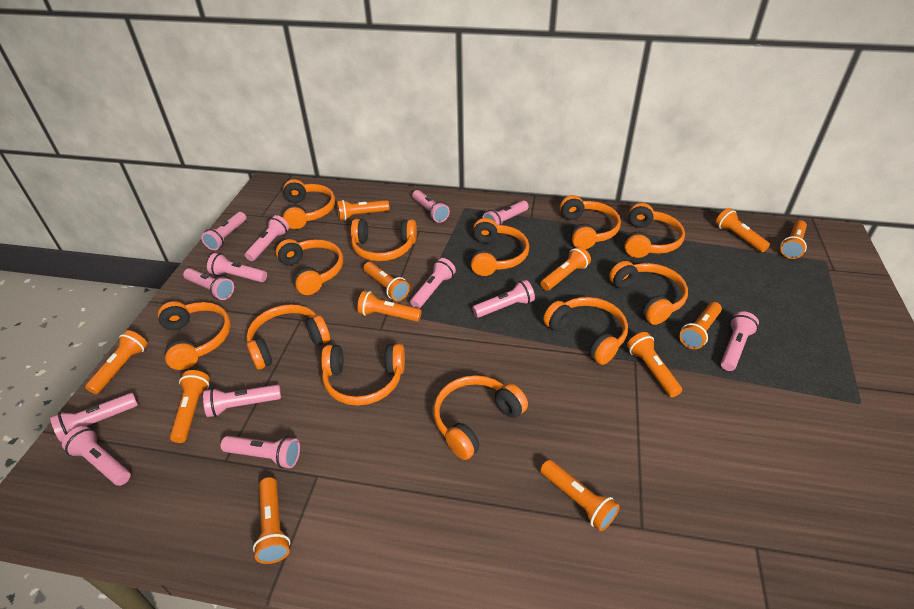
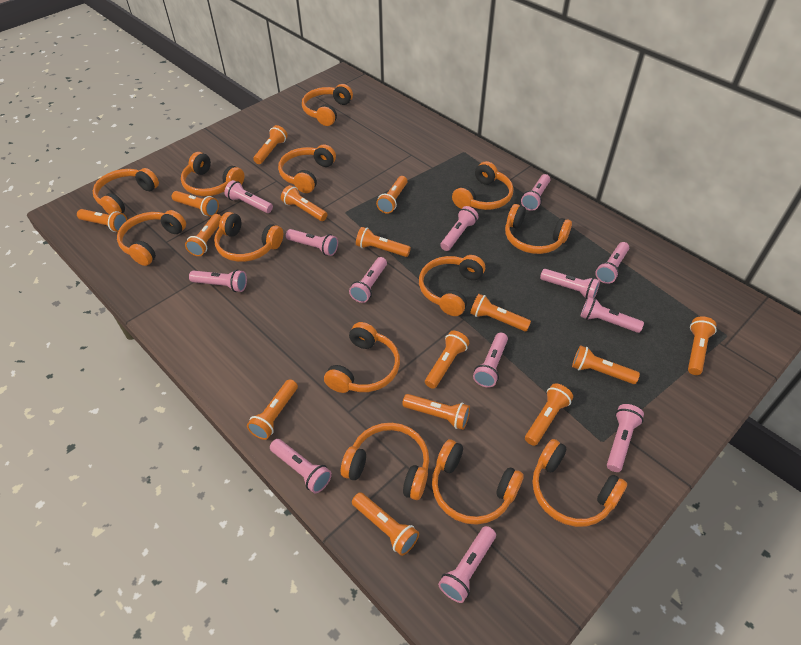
orange flashlight: 12 -> 15
orange headphones: 12 -> 13

